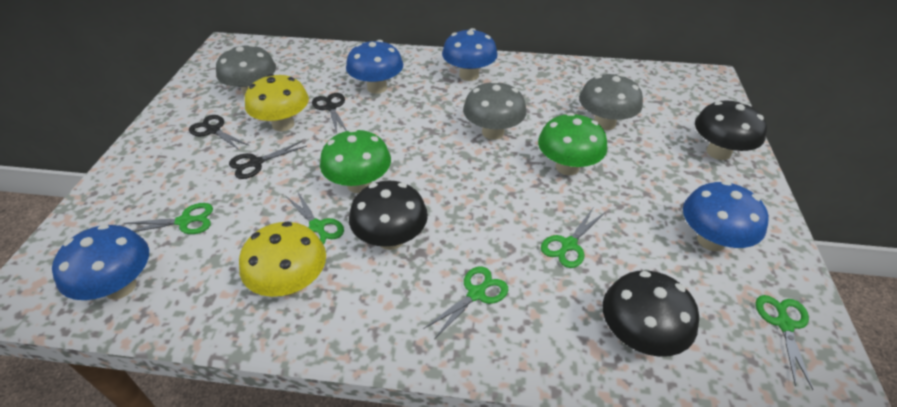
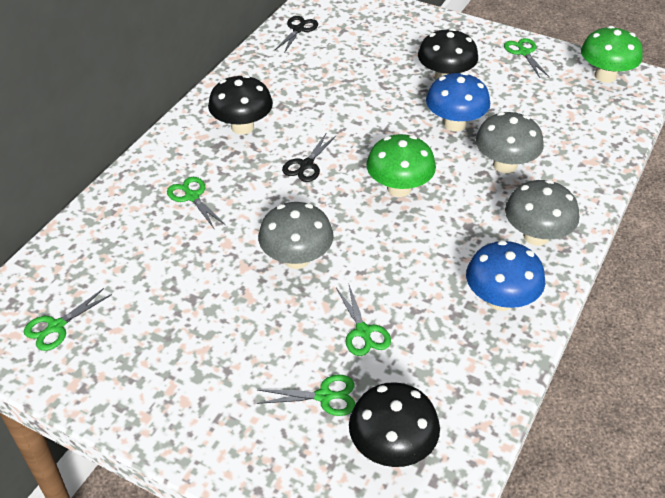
black scissors: 3 -> 2
blue mushroom: 4 -> 2
yellow mushroom: 2 -> 0

